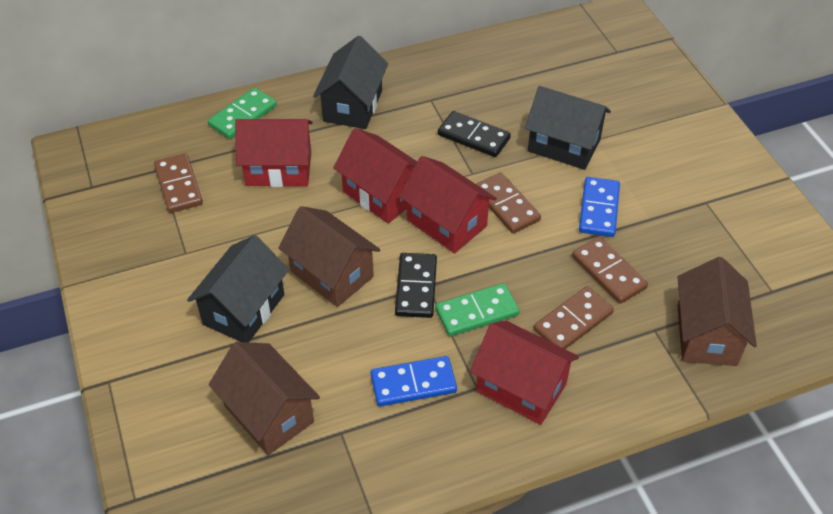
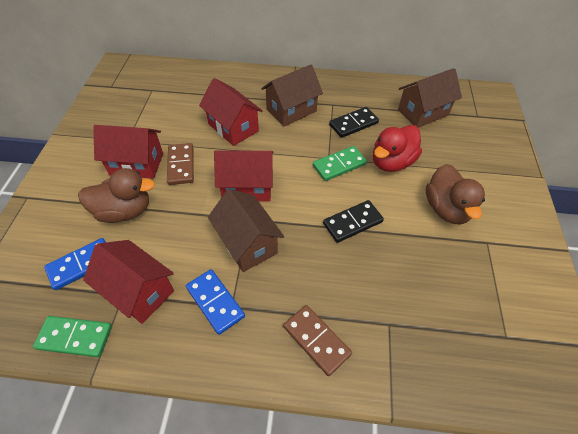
black house: 3 -> 0
brown domino: 4 -> 2
brown duck: 0 -> 2
red duck: 0 -> 1

